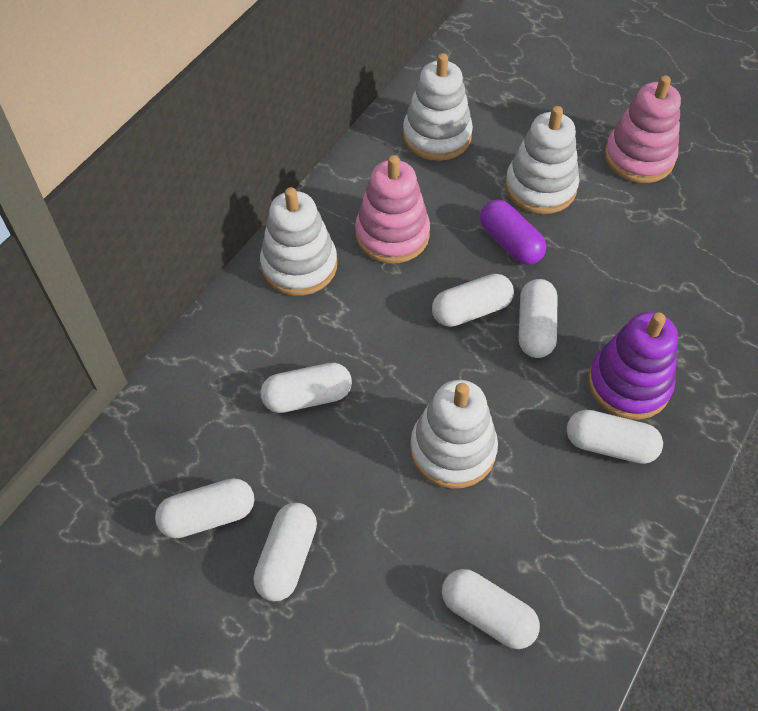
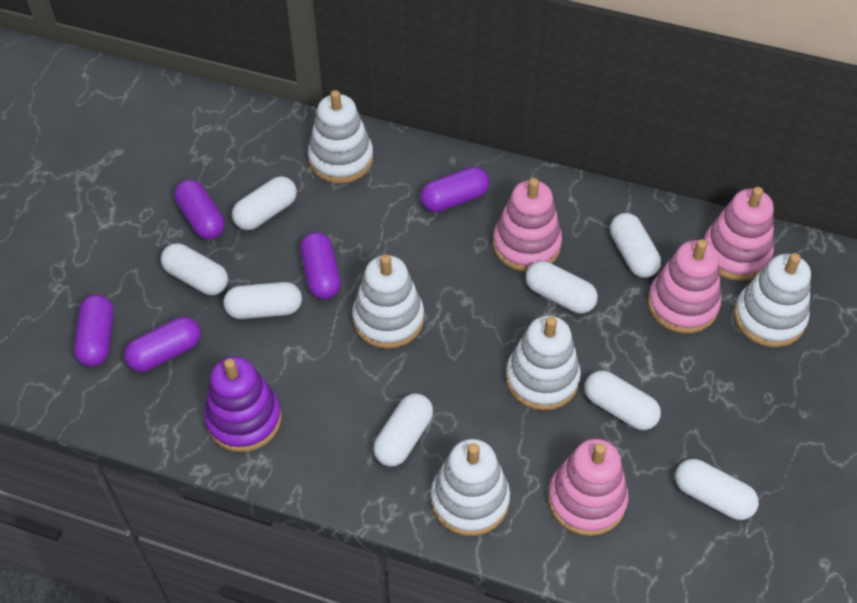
pink stacking toy: 2 -> 4
purple capsule: 1 -> 5
white capsule: 7 -> 8
white stacking toy: 4 -> 5

